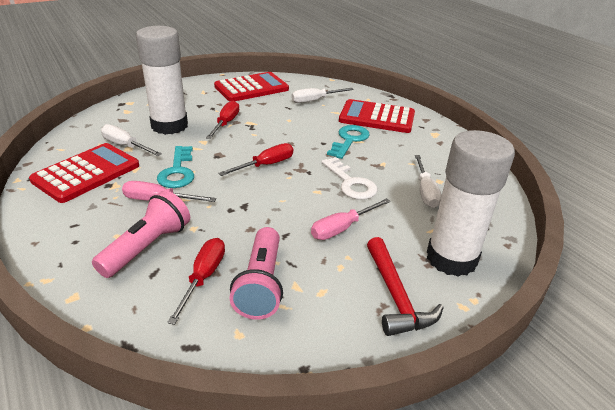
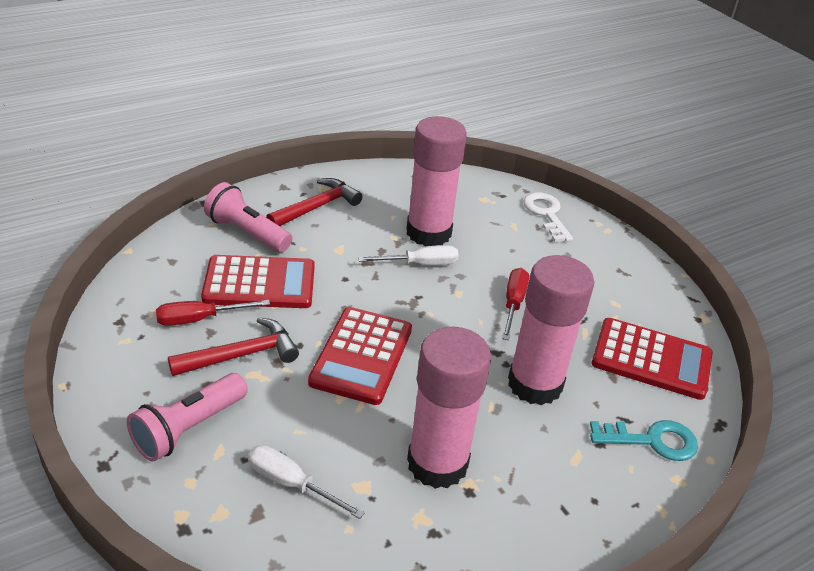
pink glue stick: 0 -> 3
pink screwdriver: 2 -> 0
red hammer: 1 -> 2
red screwdriver: 3 -> 2
turquoise key: 2 -> 1
white glue stick: 2 -> 0
white screwdriver: 3 -> 2

